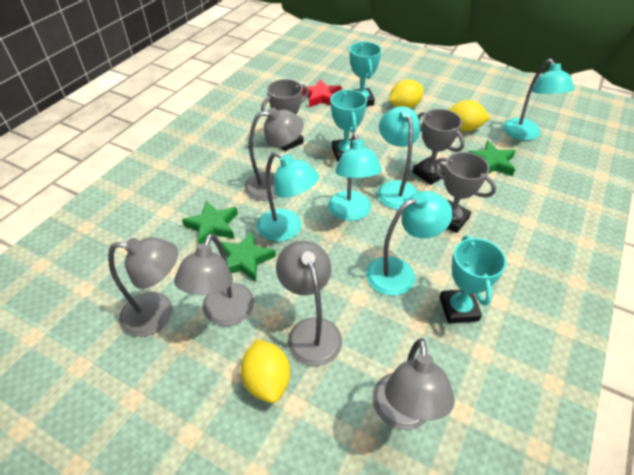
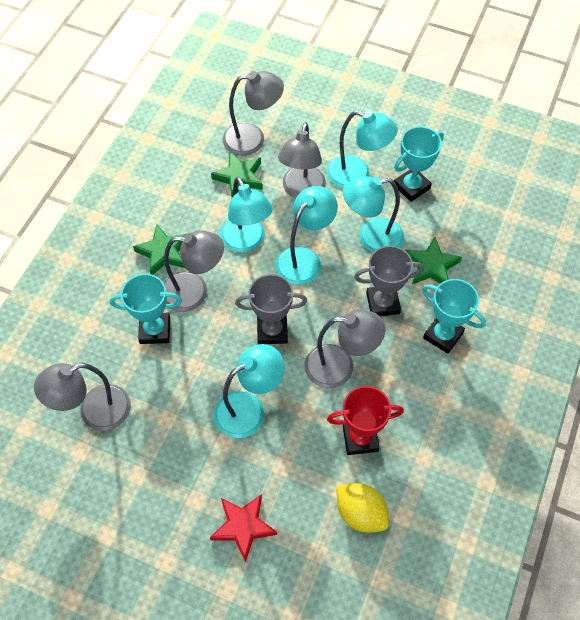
grey trophy: 3 -> 2
red trophy: 0 -> 1
yellow lemon: 3 -> 1

